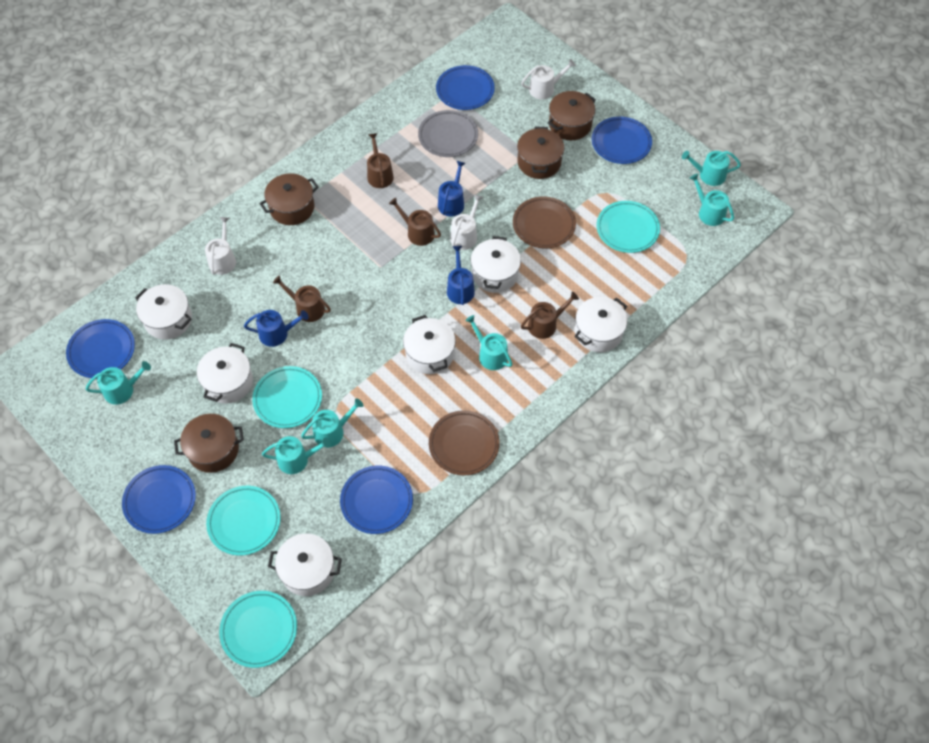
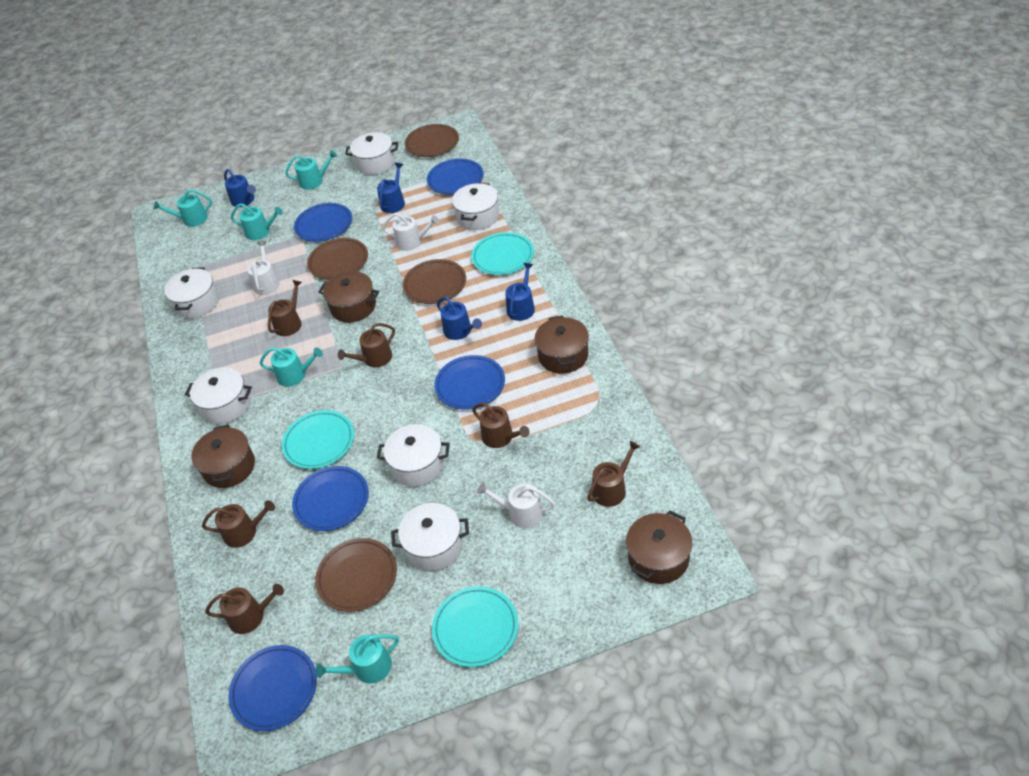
blue watering can: 3 -> 4
brown plate: 2 -> 4
brown watering can: 4 -> 6
grey plate: 1 -> 0
turquoise plate: 4 -> 3
turquoise watering can: 6 -> 5

